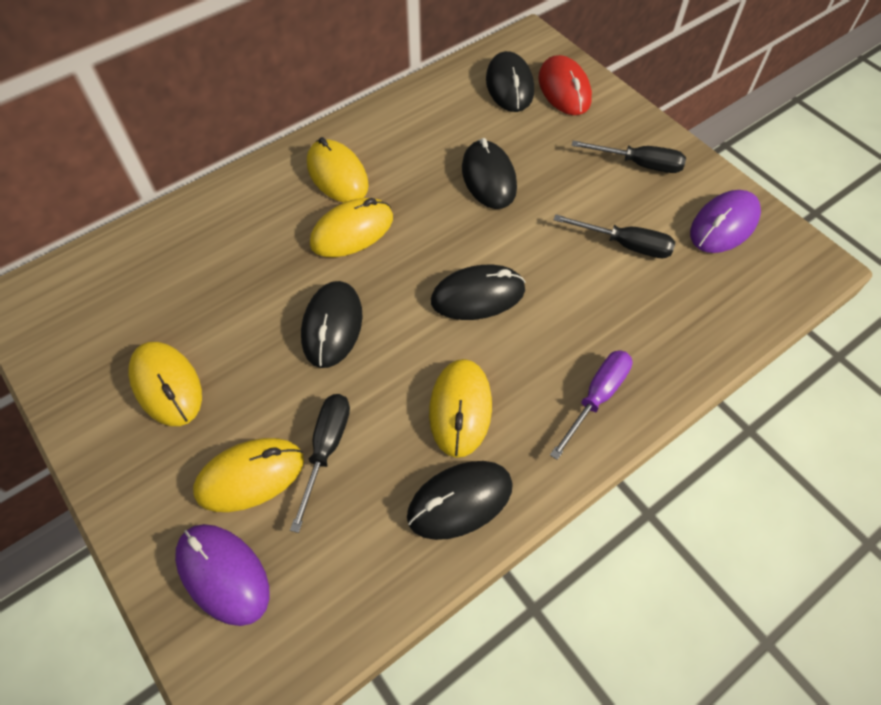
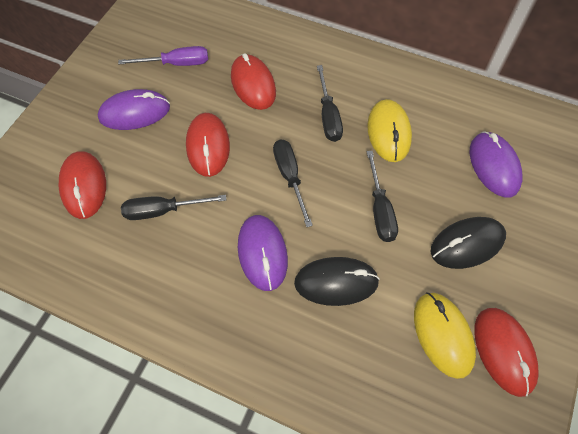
black mouse: 5 -> 2
black screwdriver: 3 -> 4
purple mouse: 2 -> 3
red mouse: 1 -> 4
yellow mouse: 5 -> 2

